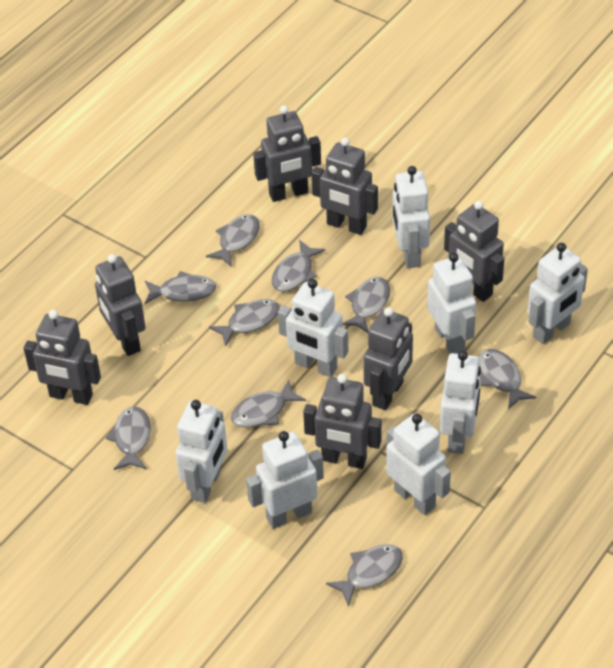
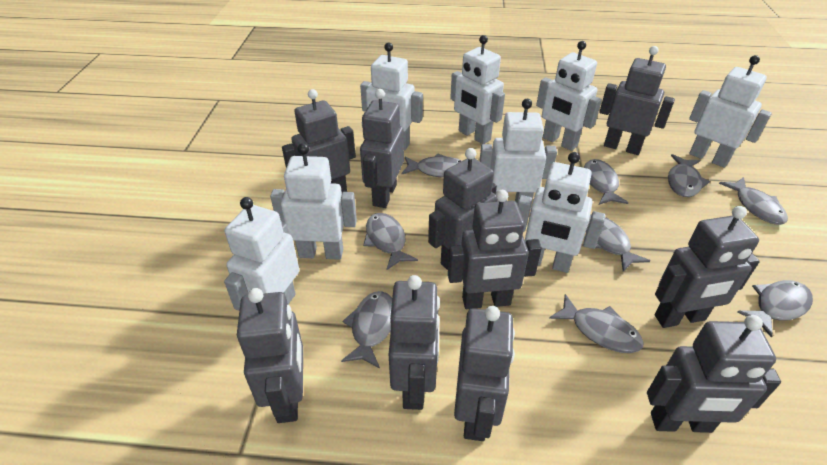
grey robot: 7 -> 10

